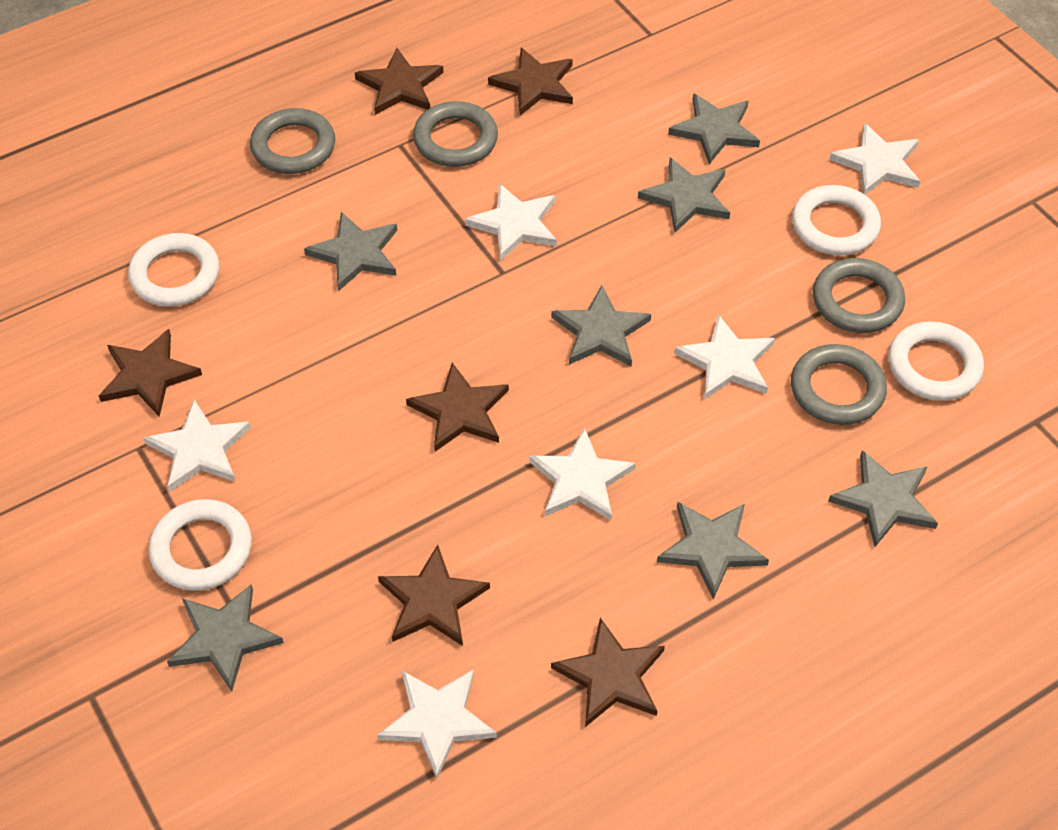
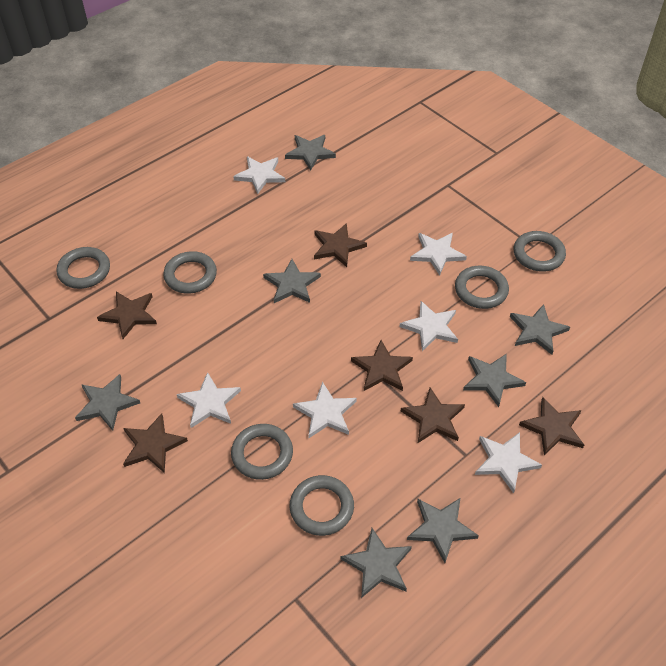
grey ring: 4 -> 6
white ring: 4 -> 0

